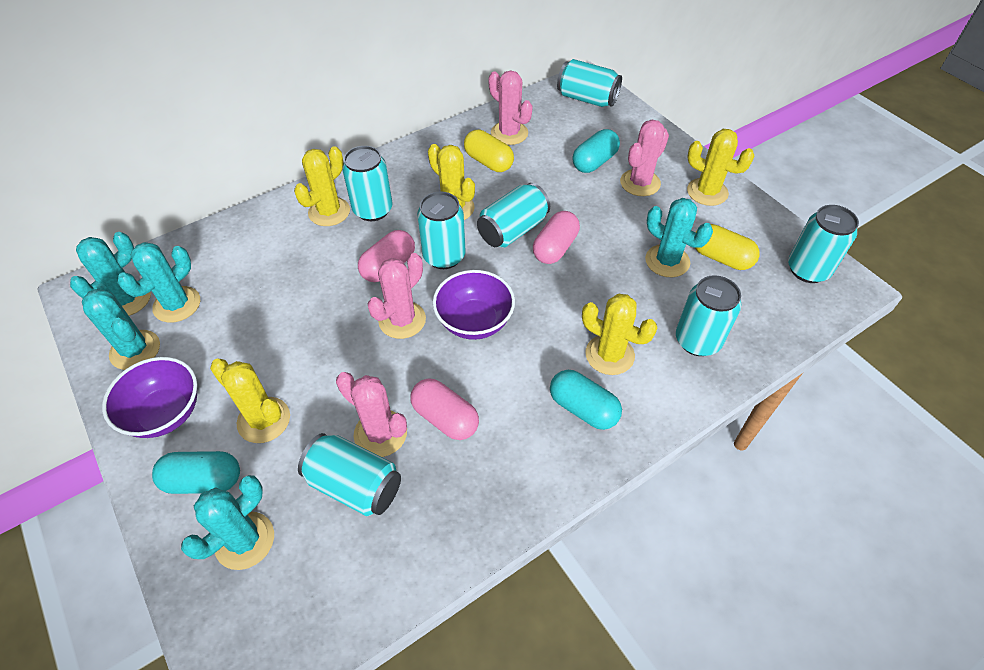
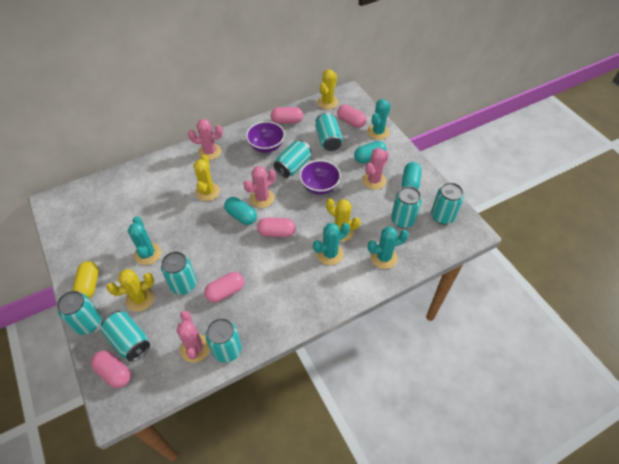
pink capsule: 3 -> 5
turquoise cactus: 5 -> 4
turquoise can: 7 -> 8
yellow cactus: 5 -> 4
yellow capsule: 2 -> 1

